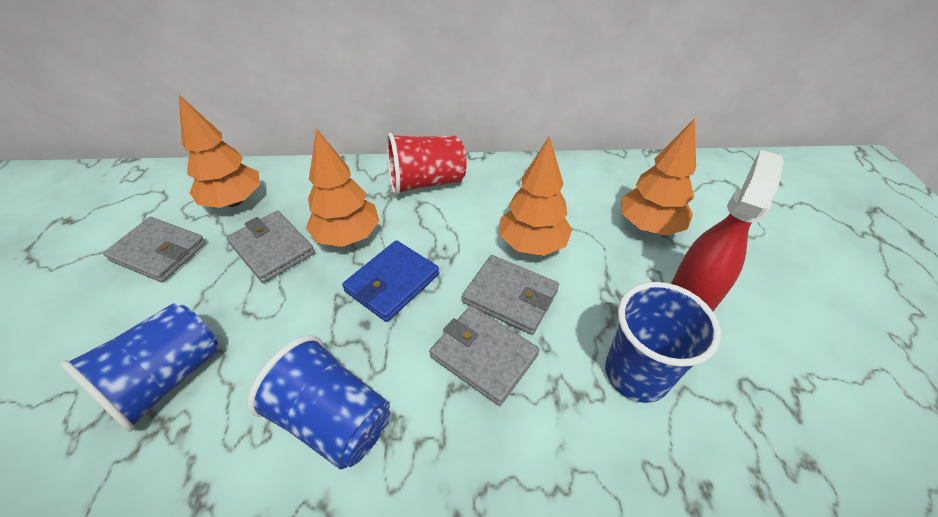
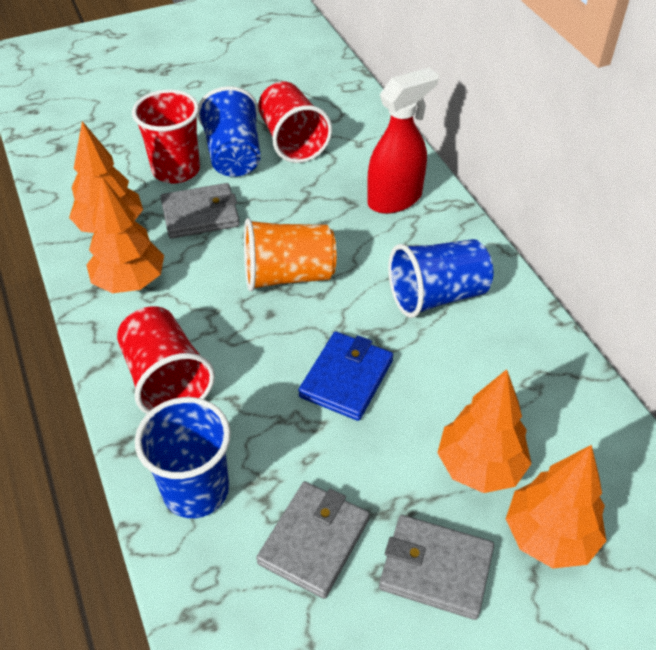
grey wallet: 4 -> 3
orange cup: 0 -> 1
red cup: 1 -> 3

